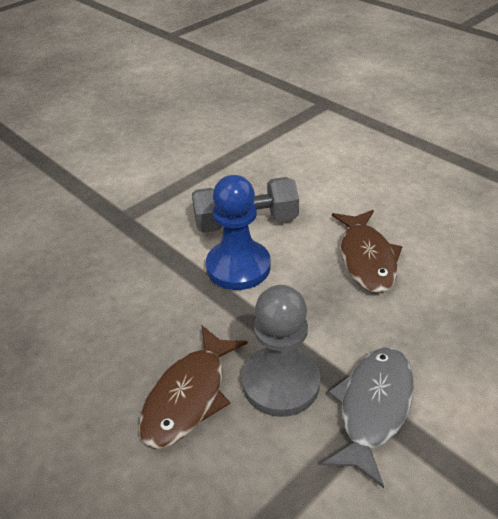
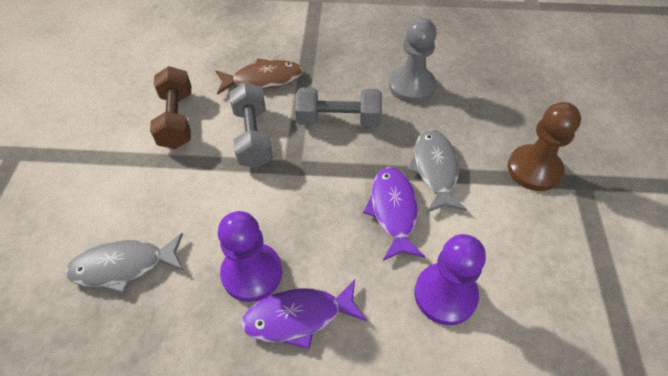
blue pawn: 1 -> 0
brown dumbbell: 0 -> 1
brown fish: 2 -> 1
brown pawn: 0 -> 1
grey dumbbell: 1 -> 2
grey fish: 1 -> 2
purple fish: 0 -> 2
purple pawn: 0 -> 2

